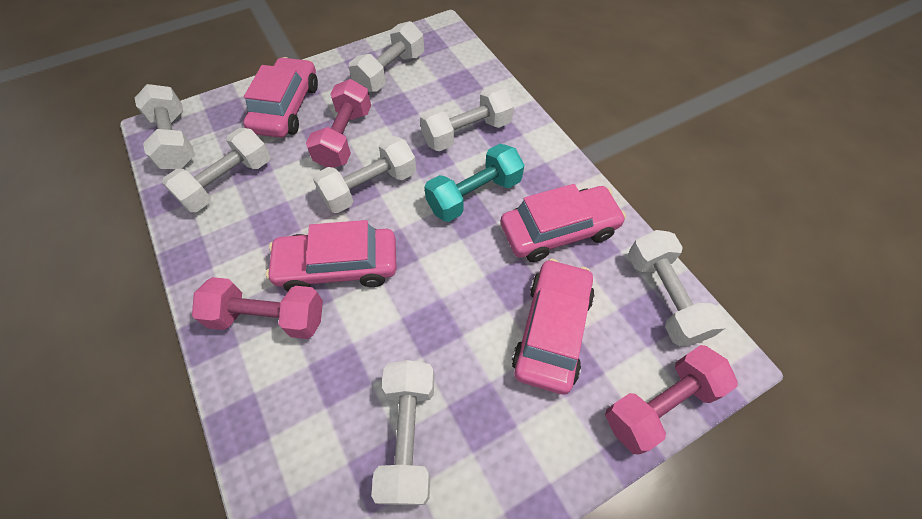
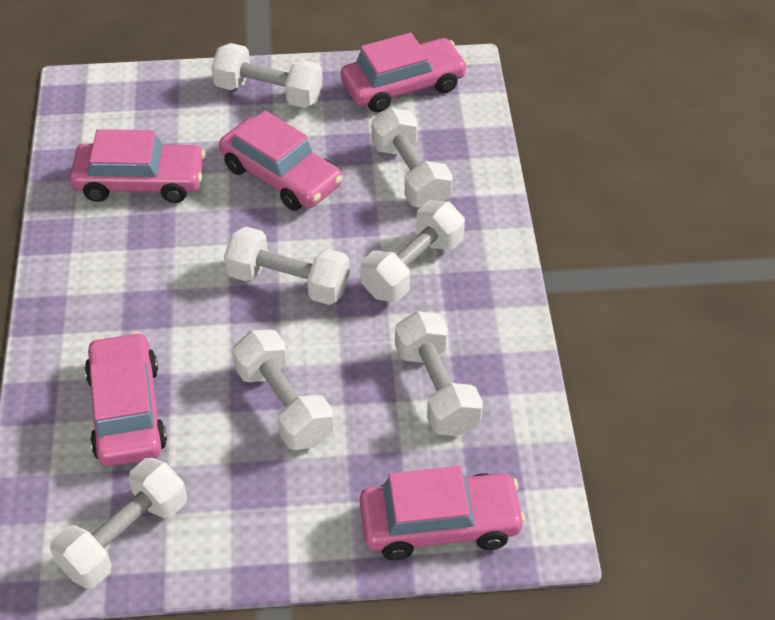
pink car: 4 -> 5
pink dumbbell: 3 -> 0
turquoise dumbbell: 1 -> 0

